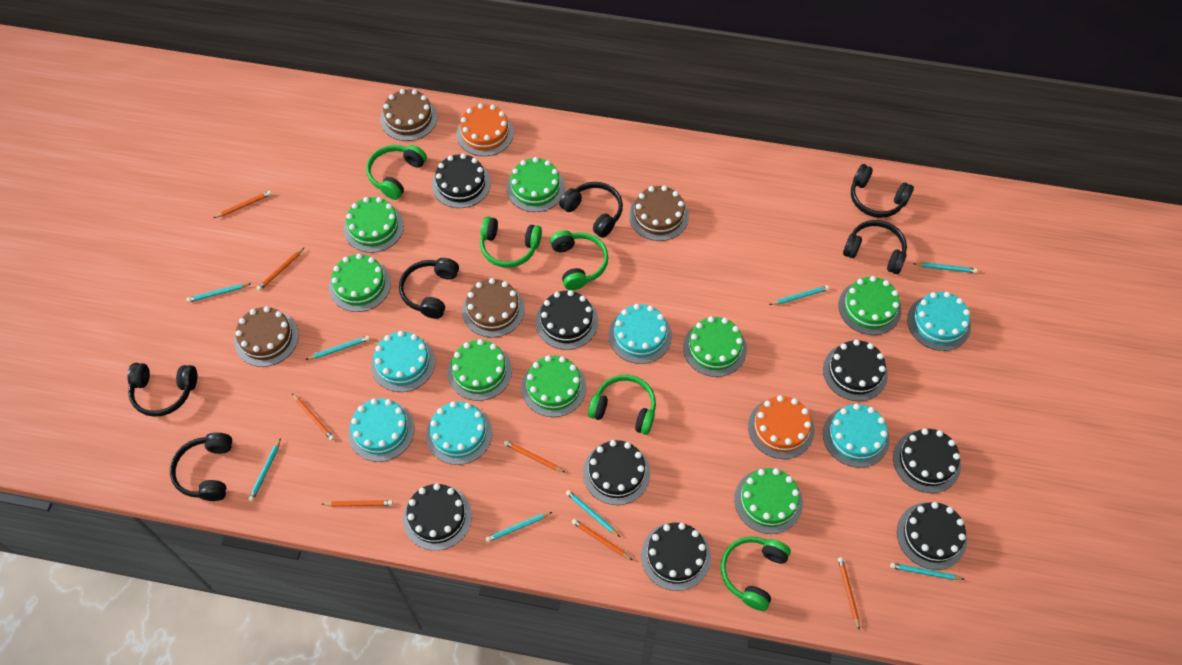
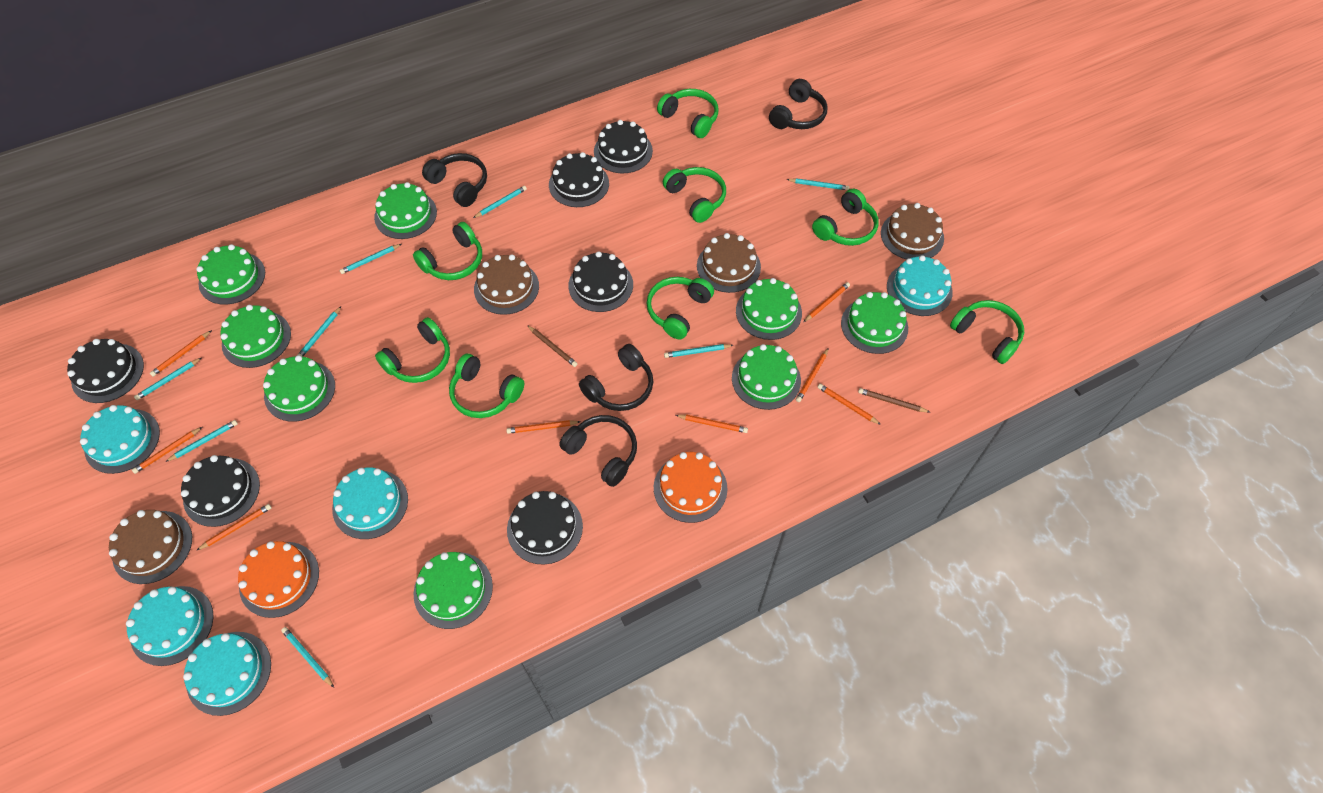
black cake: 8 -> 6
black headphones: 6 -> 4
brown pencil: 0 -> 2
green headphones: 5 -> 8
orange pencil: 7 -> 8
turquoise cake: 6 -> 5

